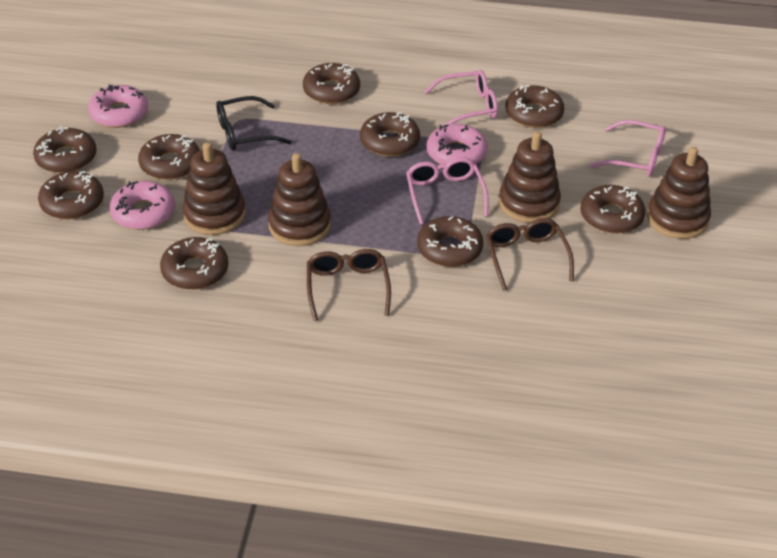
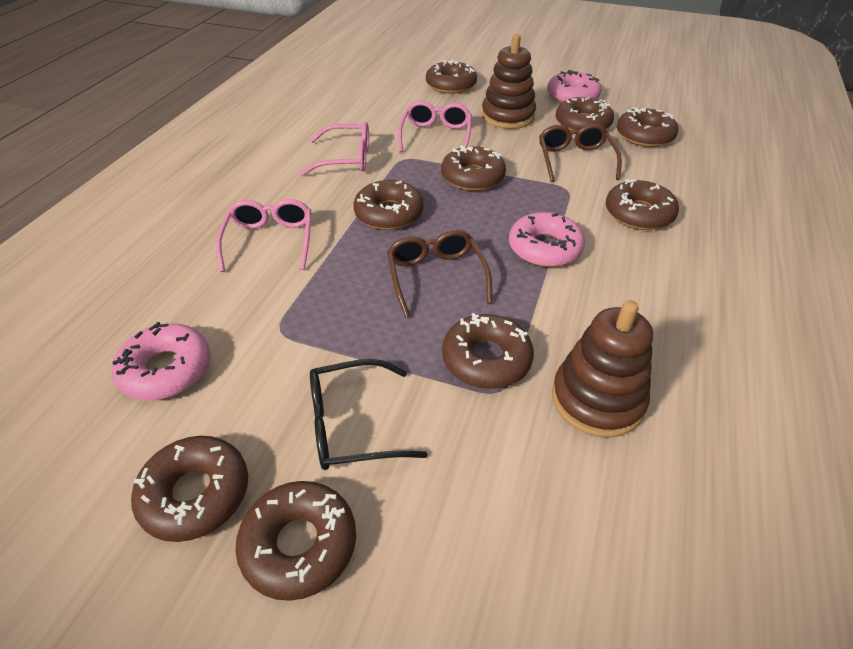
brown stacking toy: 4 -> 2

